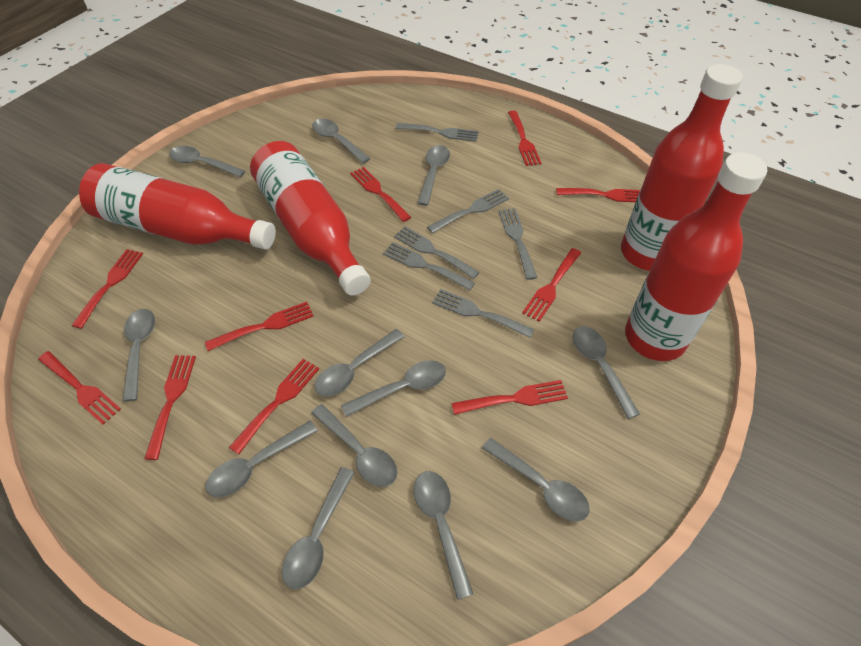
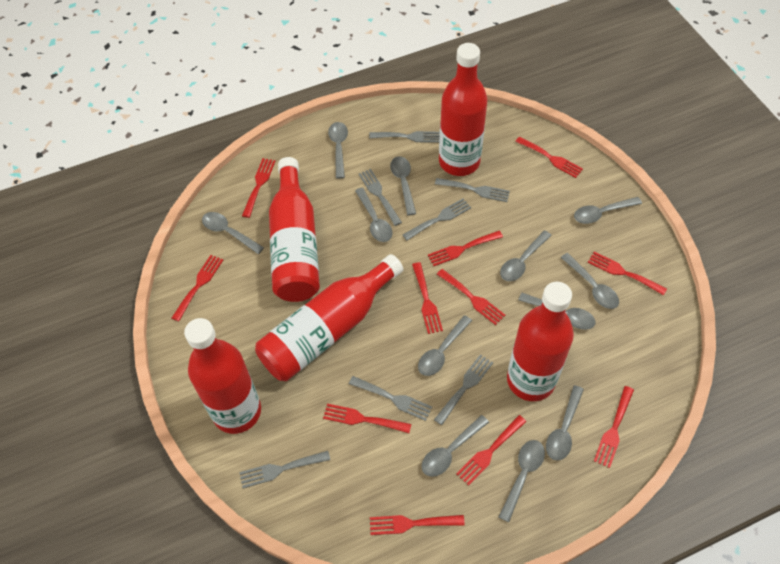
grey fork: 6 -> 7
red bottle: 4 -> 5
red fork: 10 -> 11

